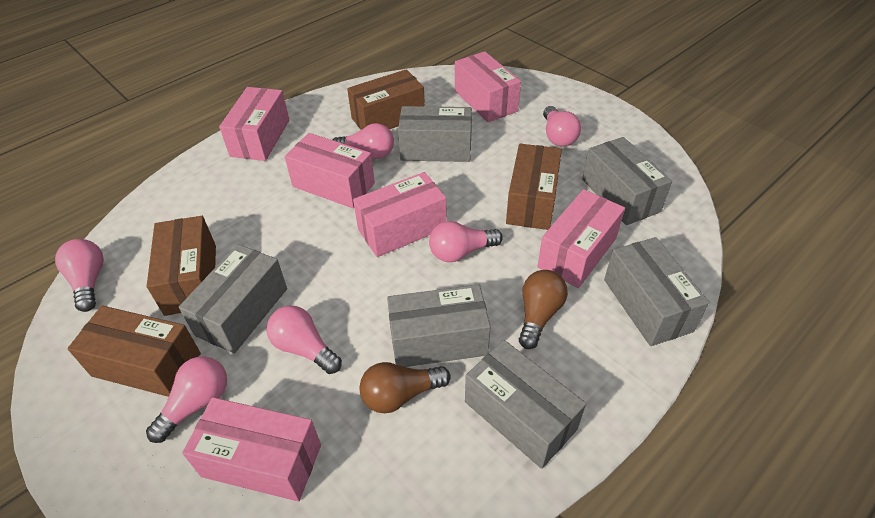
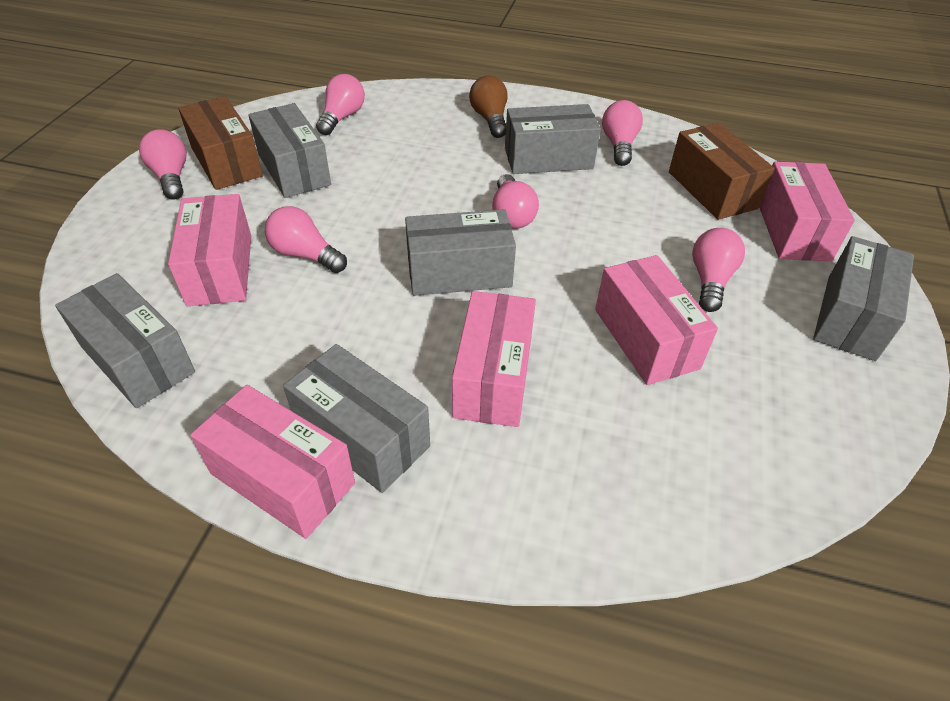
brown box: 4 -> 2
brown light bulb: 2 -> 1
pink box: 6 -> 5

